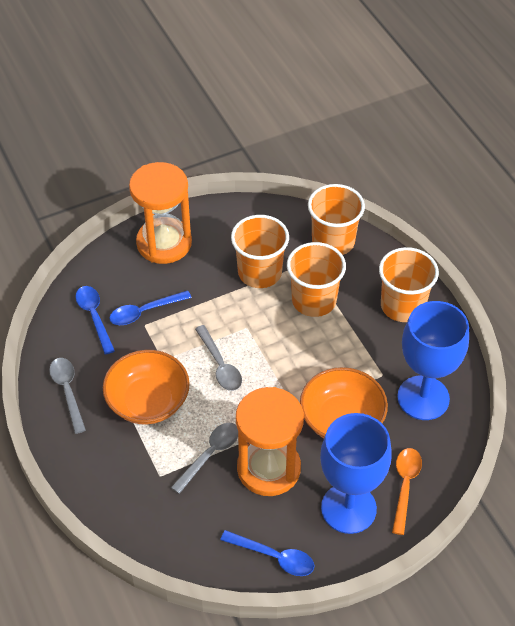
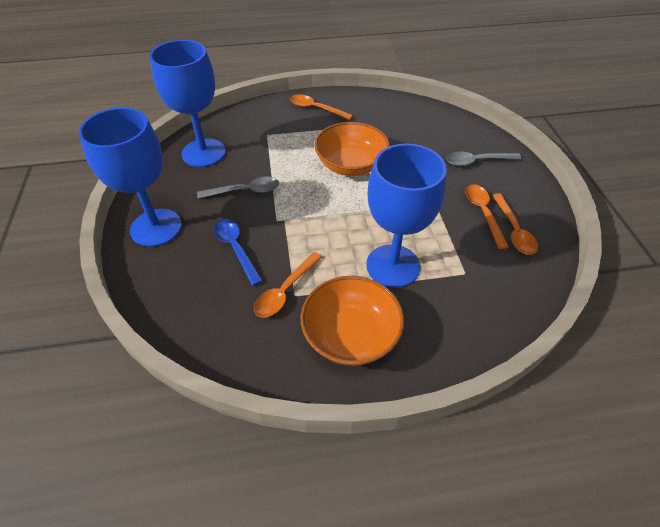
blue goblet: 2 -> 3
blue spoon: 3 -> 1
grey spoon: 3 -> 2
orange cup: 4 -> 0
orange hourglass: 2 -> 0
orange spoon: 1 -> 4

